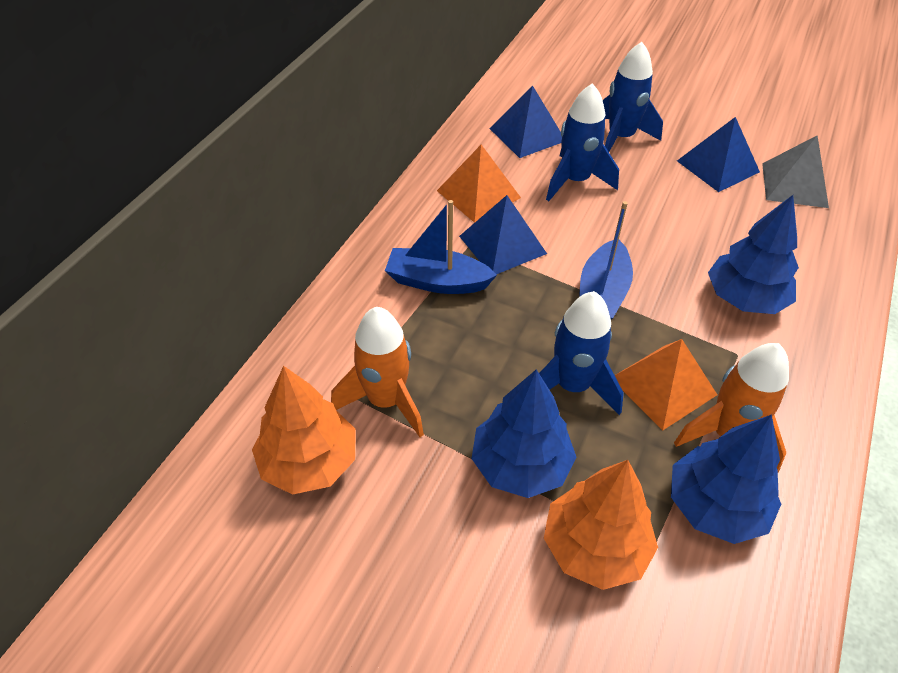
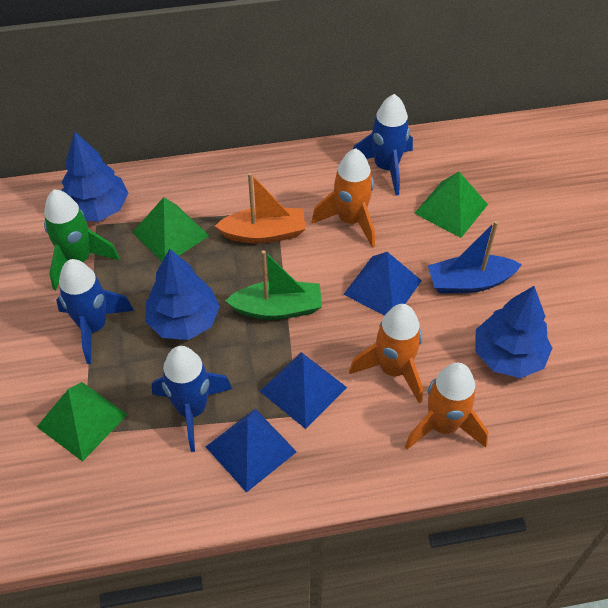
blue boat: 2 -> 1
green boat: 0 -> 1
green pyramid: 0 -> 3
green rocket: 0 -> 1
grey pyramid: 1 -> 0
orange boat: 0 -> 1
orange pyramid: 2 -> 0
orange rocket: 2 -> 3
orange tree: 2 -> 0

